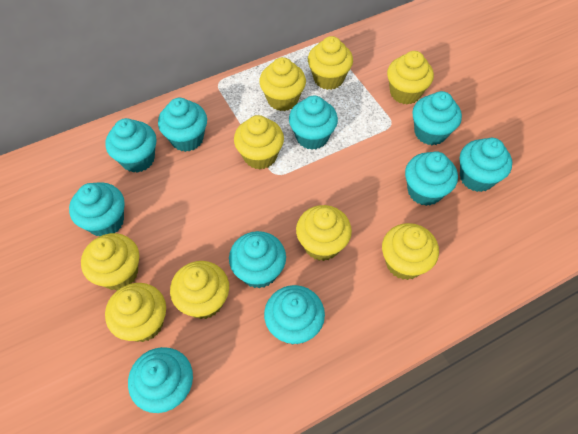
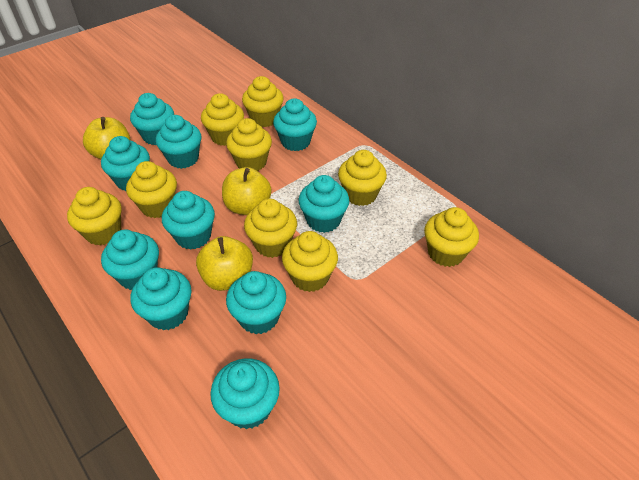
yellow apple: 0 -> 3

